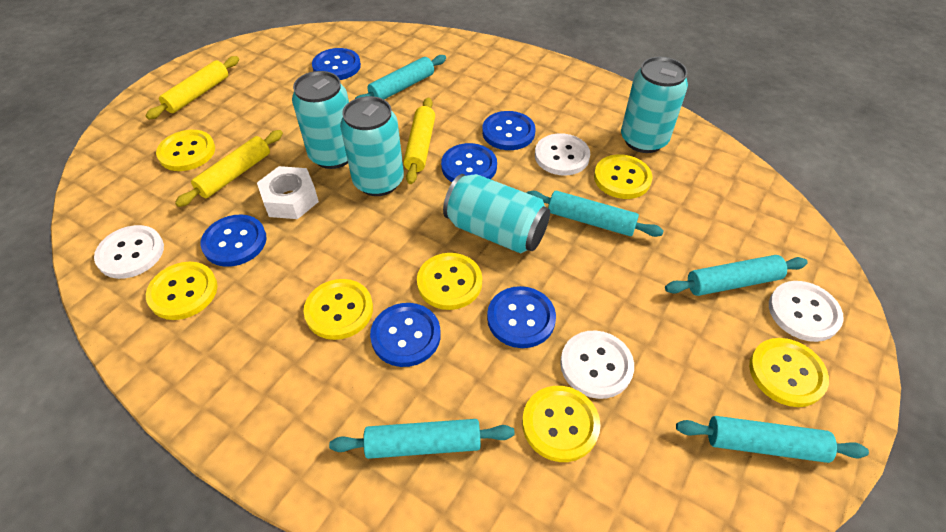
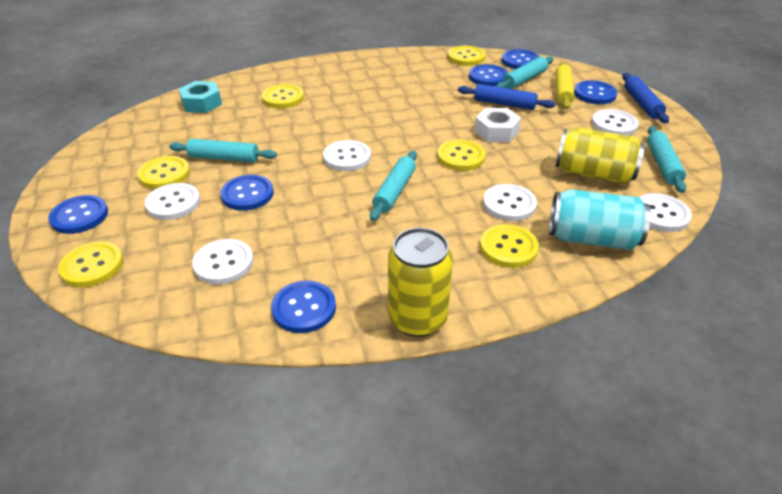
blue rolling pin: 0 -> 2
turquoise can: 4 -> 1
turquoise nut: 0 -> 1
turquoise rolling pin: 5 -> 4
white button: 4 -> 6
yellow button: 7 -> 6
yellow can: 0 -> 2
yellow rolling pin: 3 -> 1

